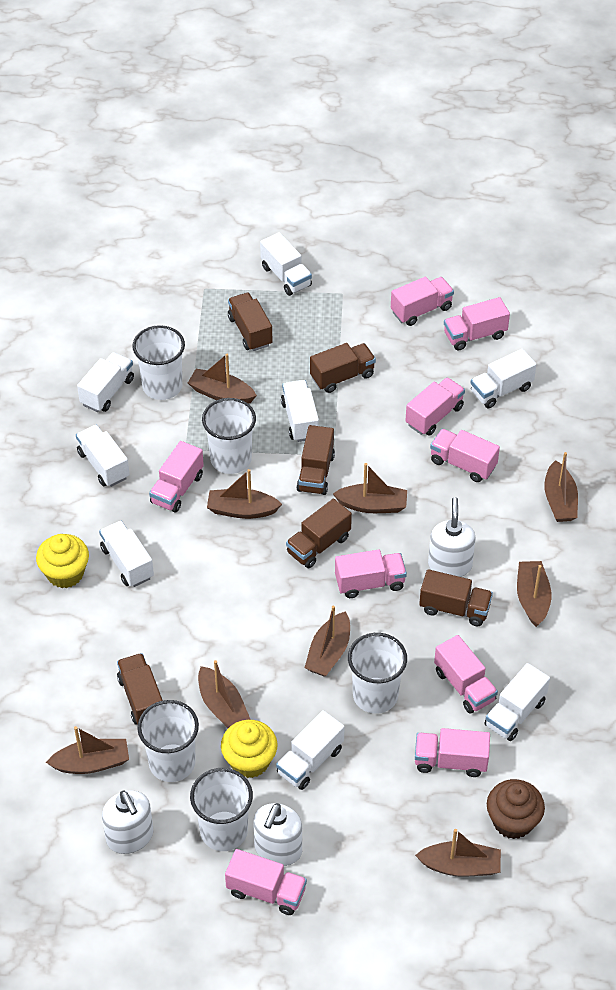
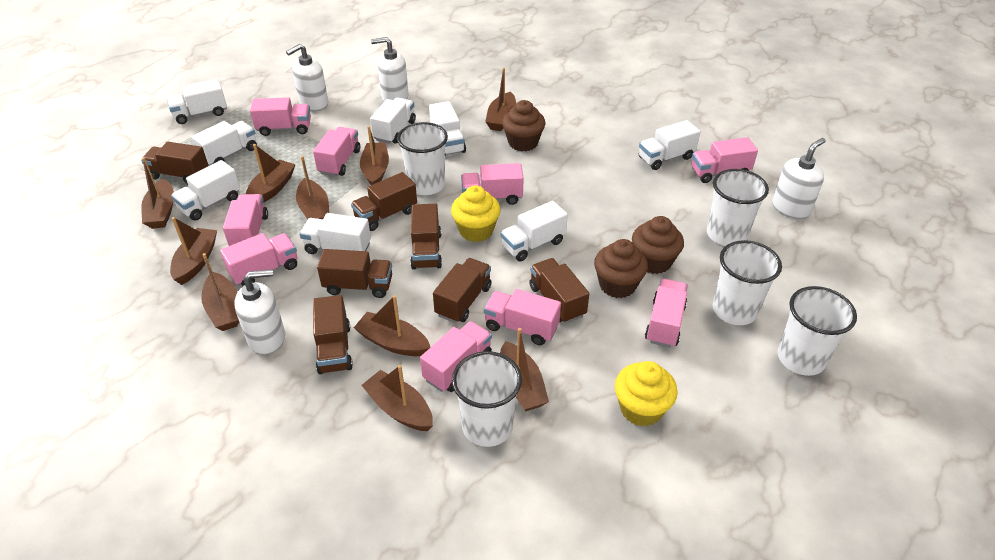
brown boat: 9 -> 10
brown cupcake: 1 -> 3
brown truck: 6 -> 7
white soap dispenser: 3 -> 4

